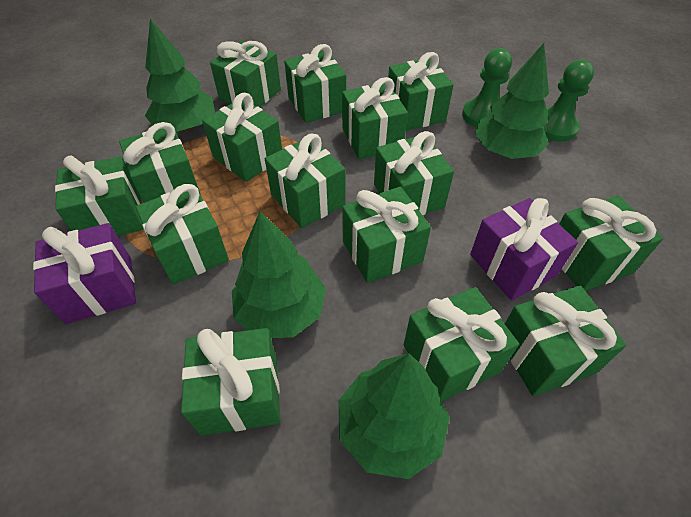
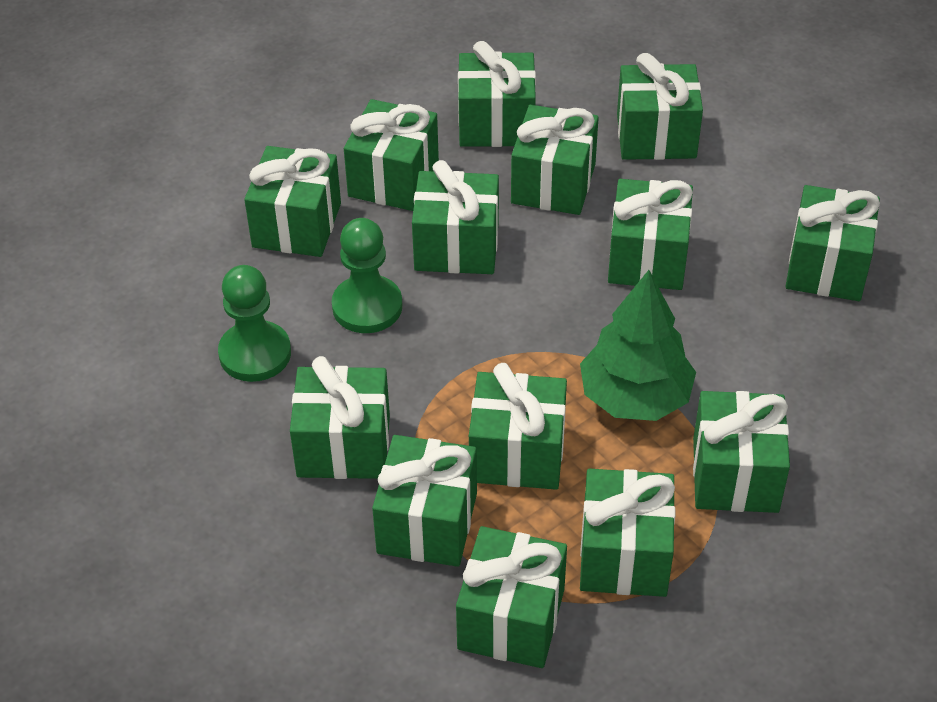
green gift: 15 -> 14
green tree: 4 -> 1
purple gift: 2 -> 0

